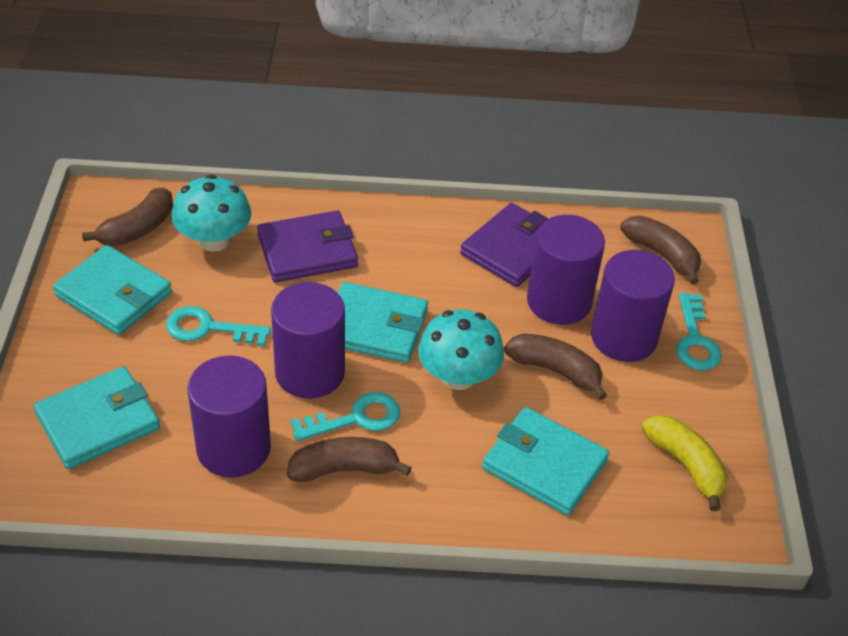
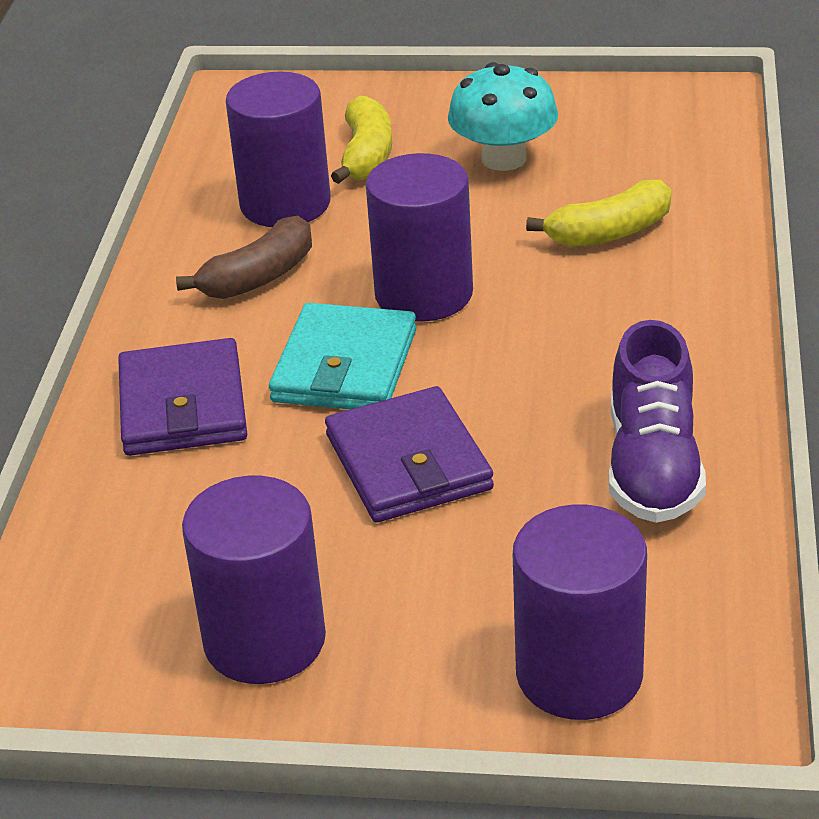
brown banana: 4 -> 1
purple shoe: 0 -> 1
turquoise key: 3 -> 0
turquoise mushroom: 2 -> 1
turquoise wallet: 4 -> 1
yellow banana: 1 -> 2

